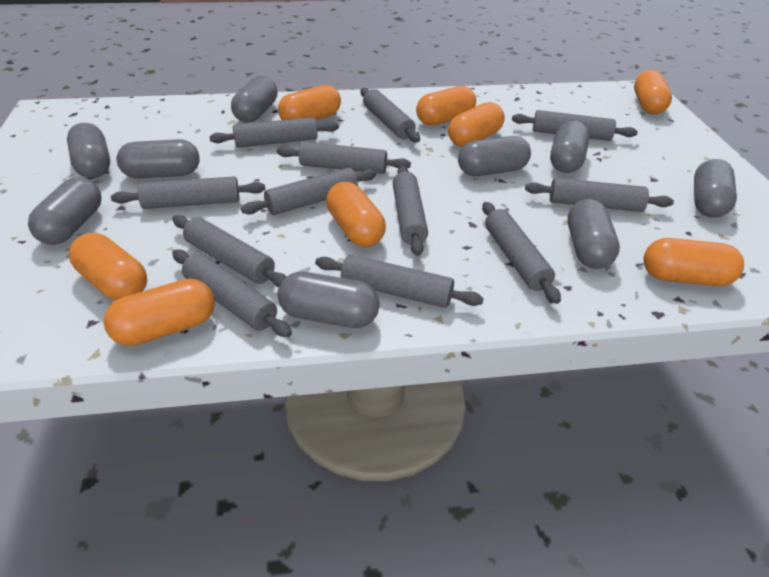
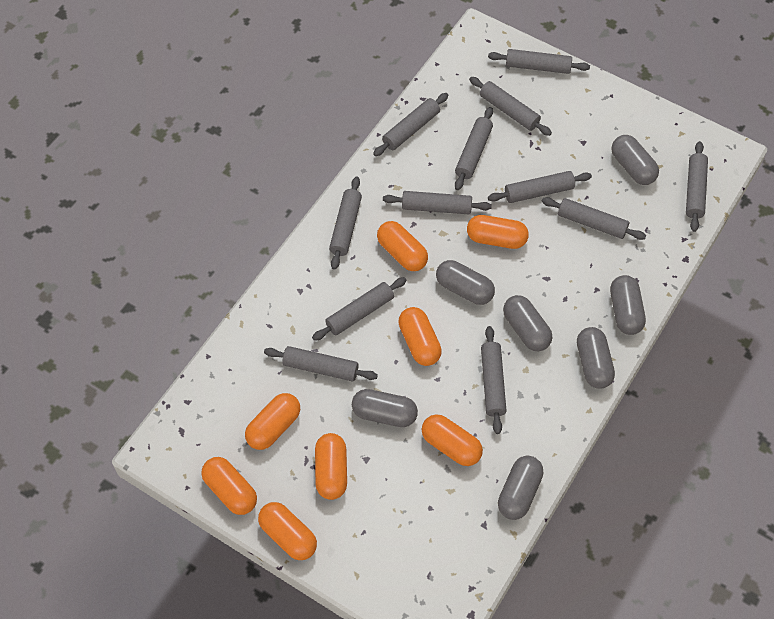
grey capsule: 9 -> 7

